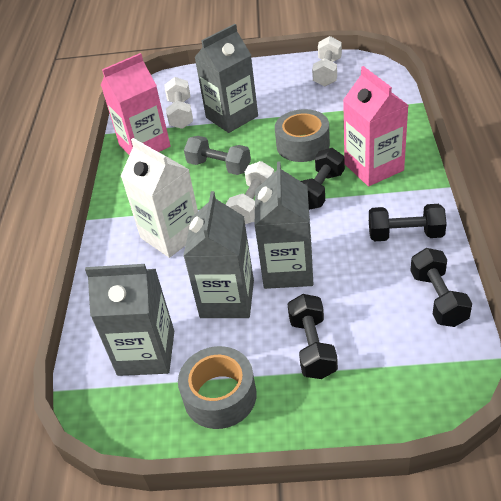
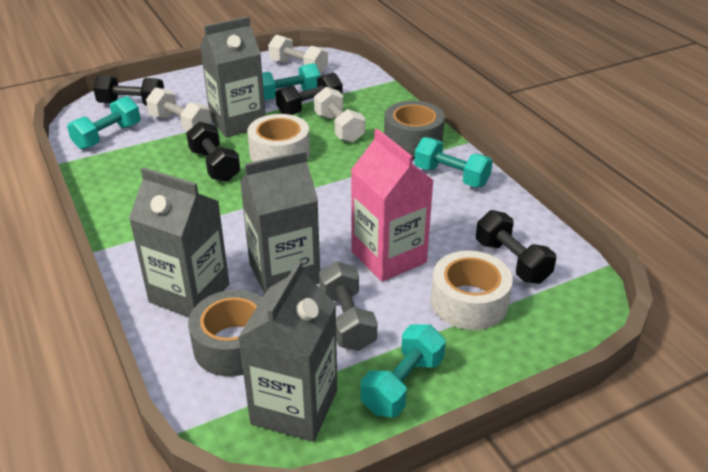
pink carton: 2 -> 1
turquoise dumbbell: 0 -> 4
white carton: 1 -> 0
white tape: 0 -> 2

